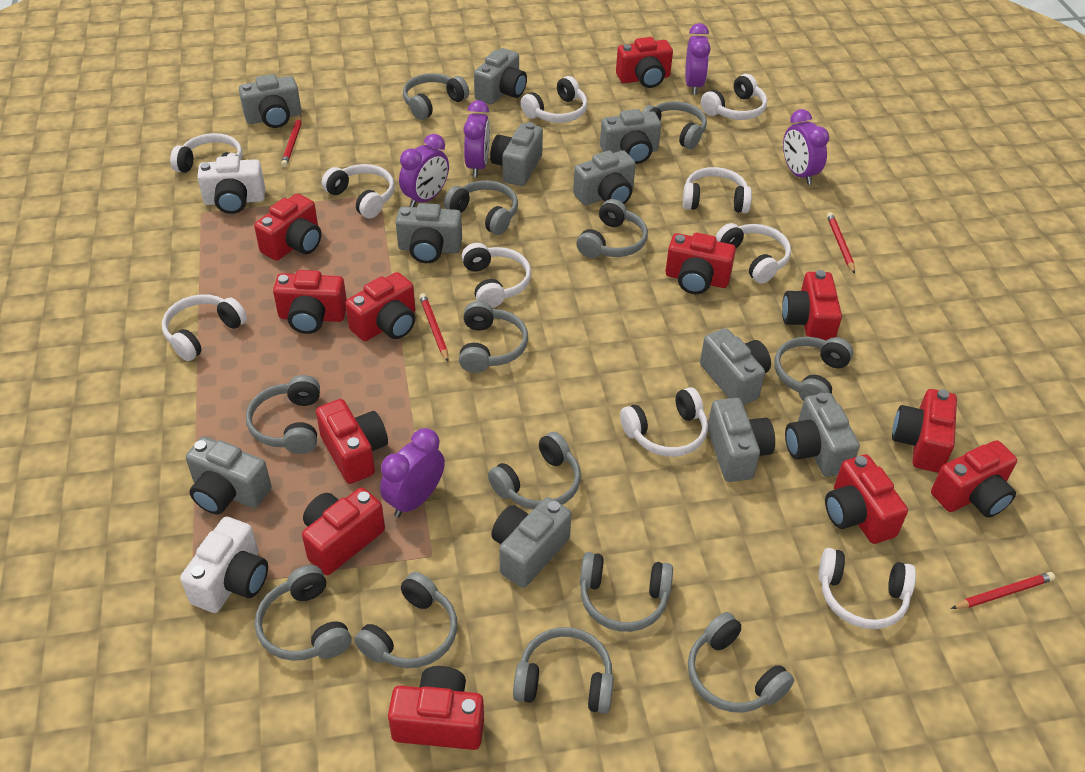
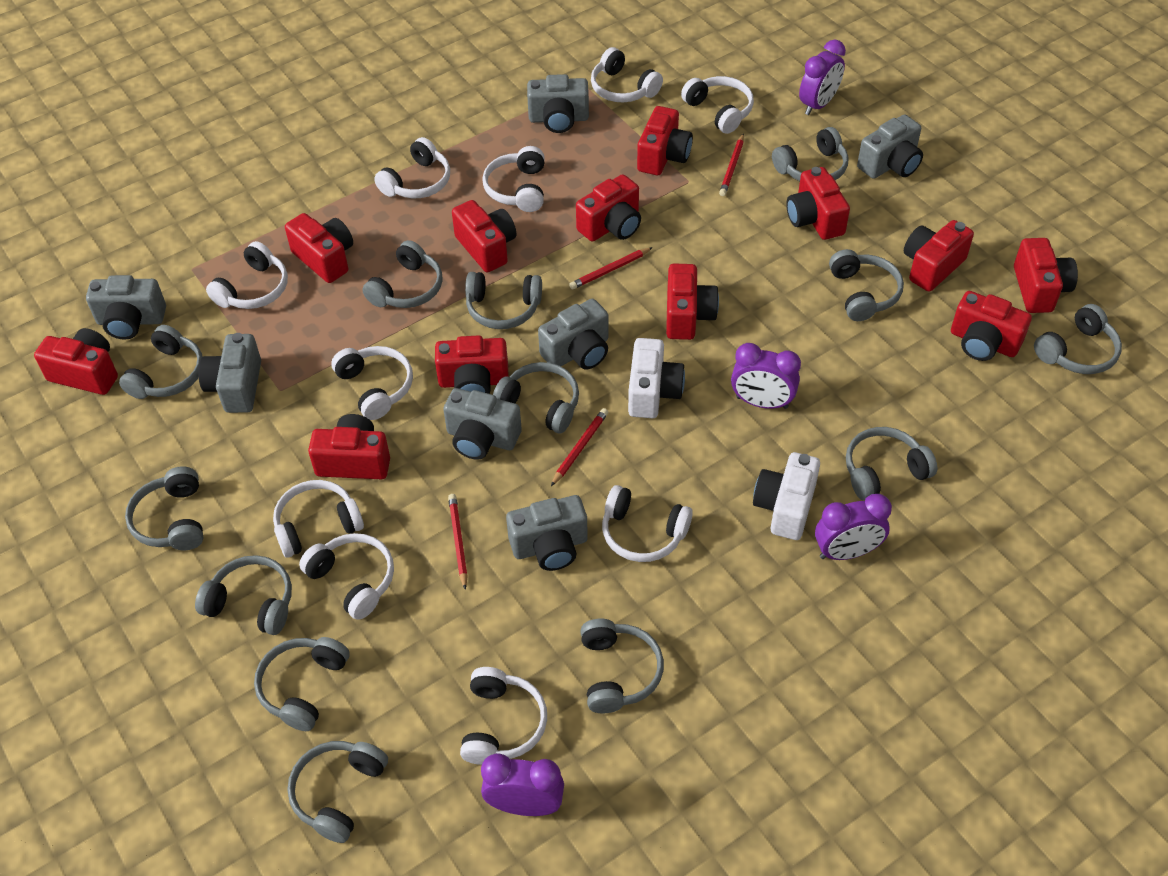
grey camera: 11 -> 7
purple clock: 5 -> 4

